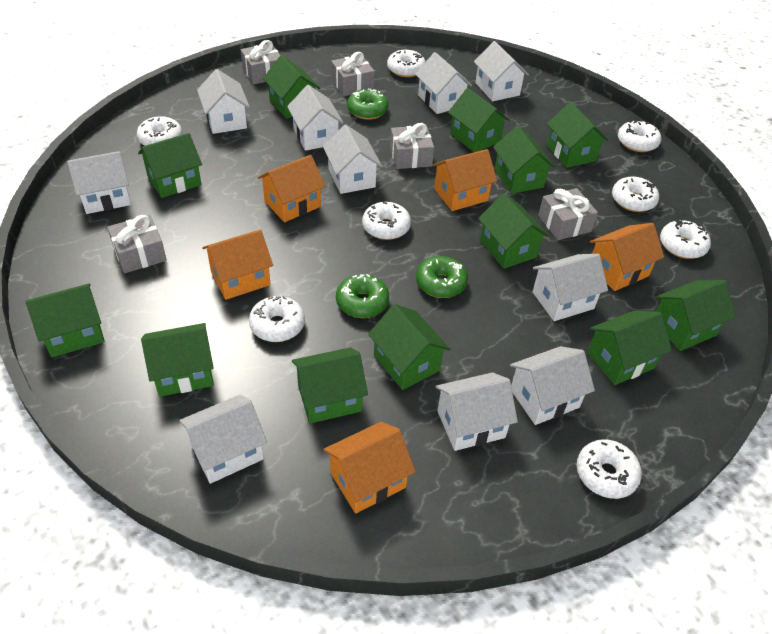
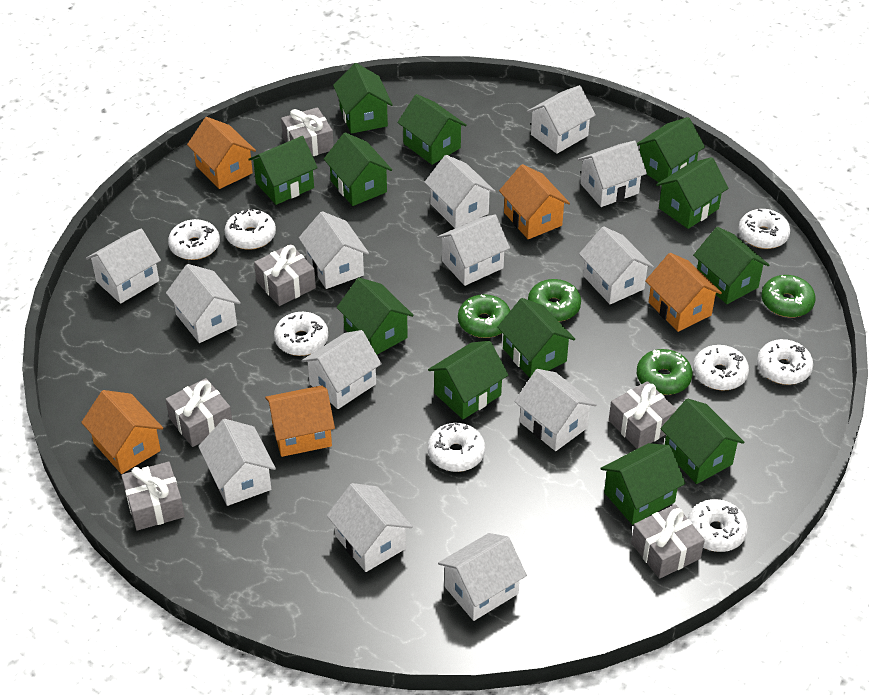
green donut: 3 -> 4
grey gift: 5 -> 6
white house: 10 -> 13

